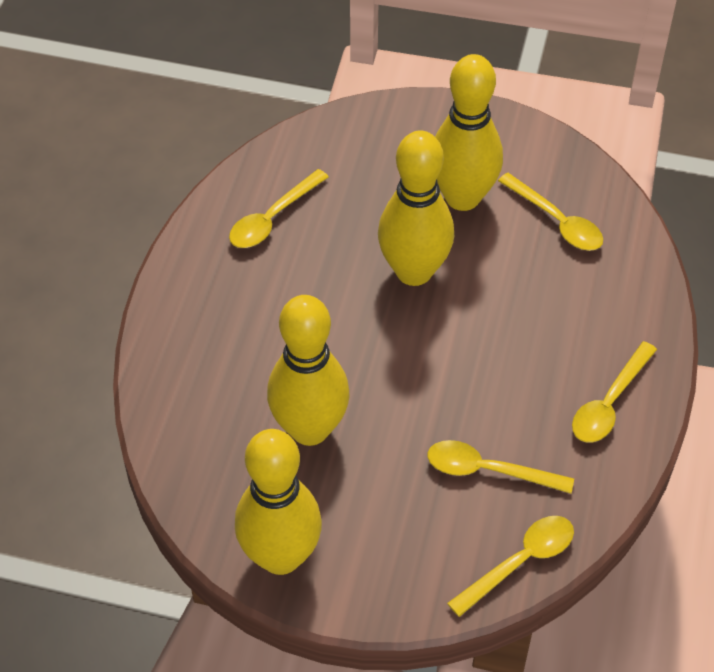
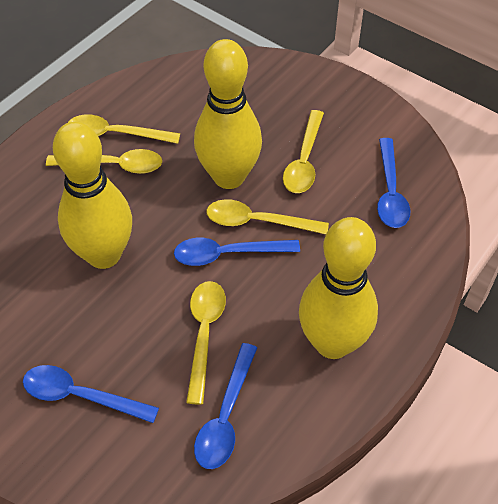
blue spoon: 0 -> 4
yellow bowling pin: 4 -> 3

